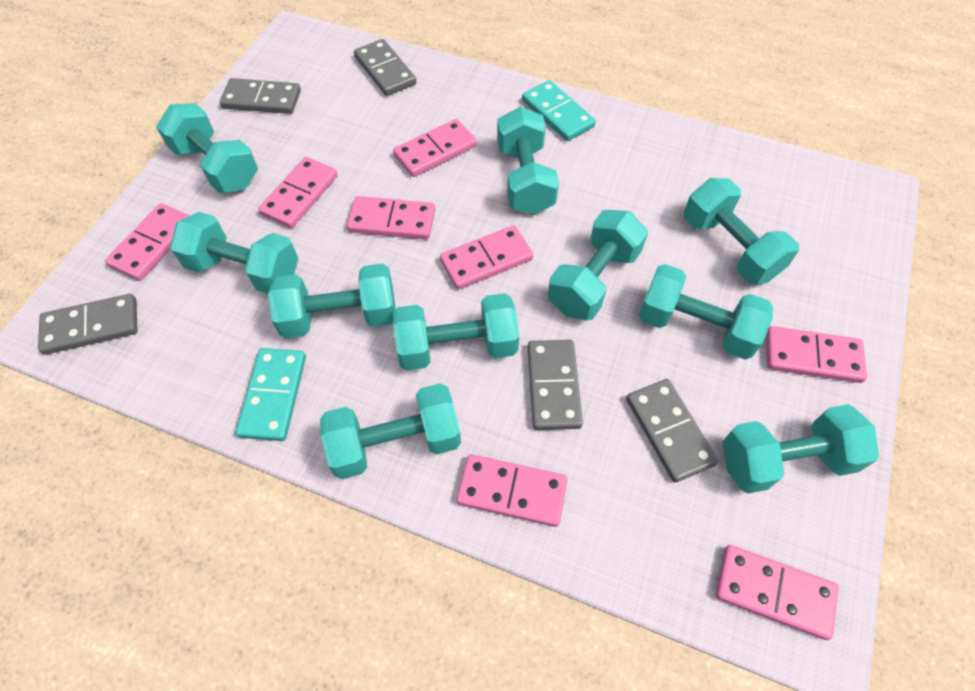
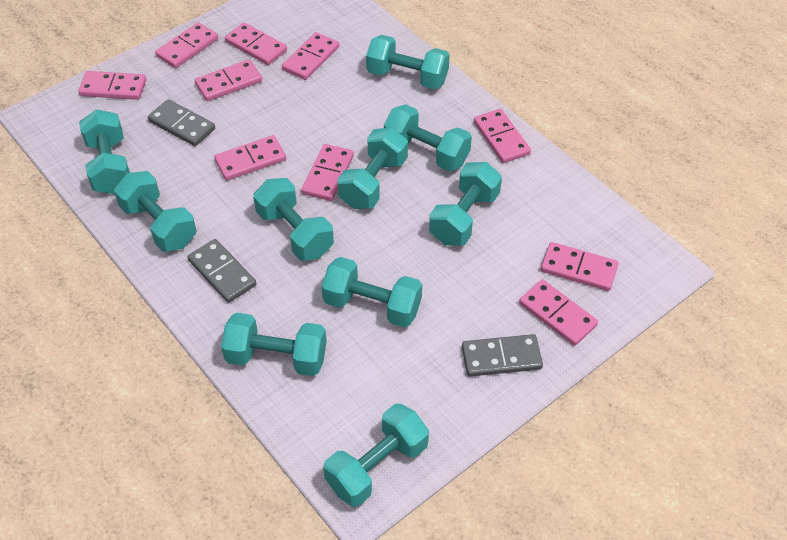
grey domino: 5 -> 3
pink domino: 8 -> 10
turquoise domino: 2 -> 0

